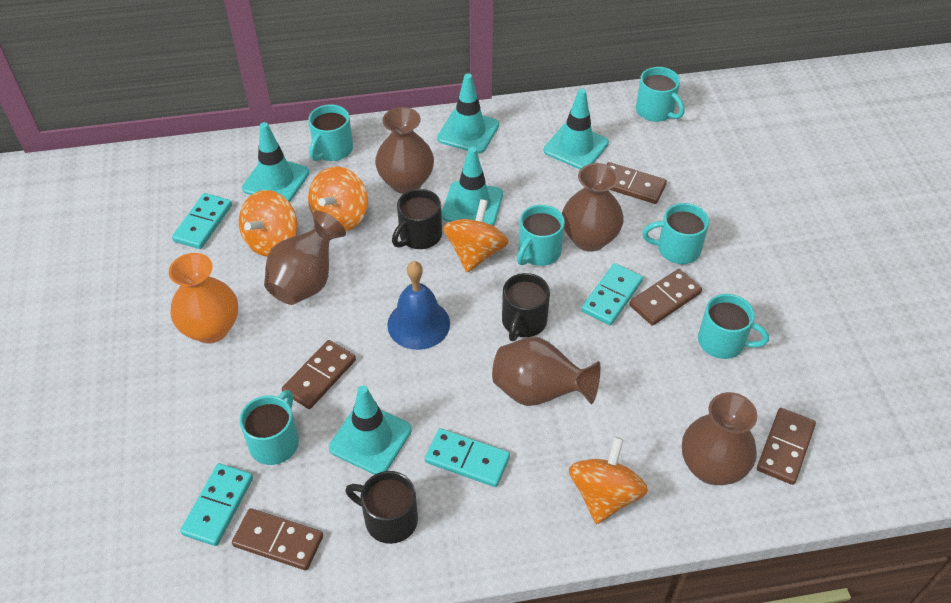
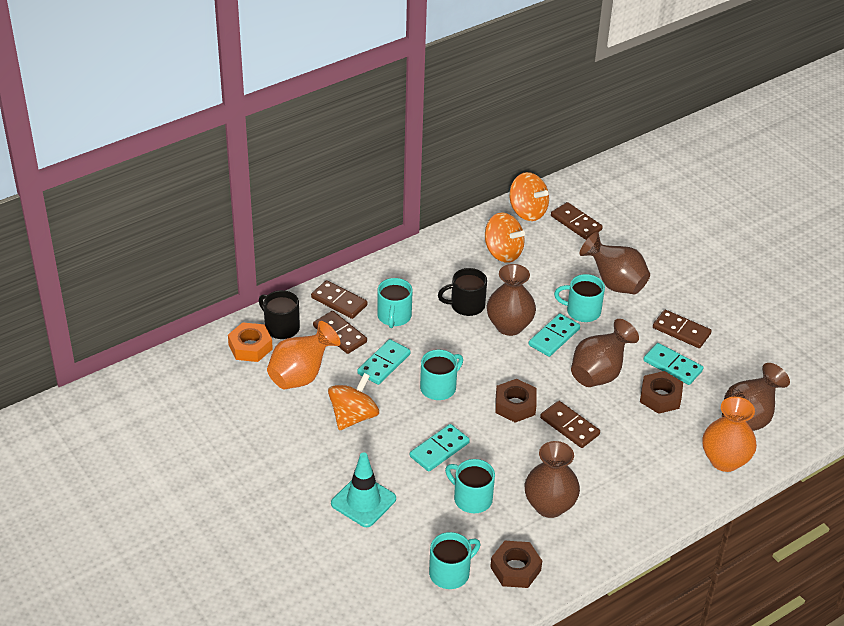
black mug: 3 -> 2
blue bell: 1 -> 0
brown nut: 0 -> 3
orange nut: 0 -> 1
orange spinning top: 4 -> 3
orange vase: 1 -> 2
turquoise mug: 6 -> 5
turquoise traffic cone: 5 -> 1

